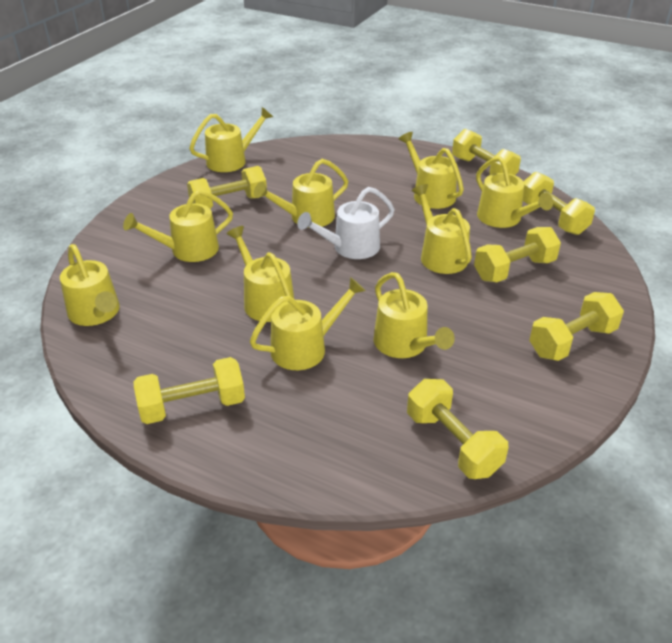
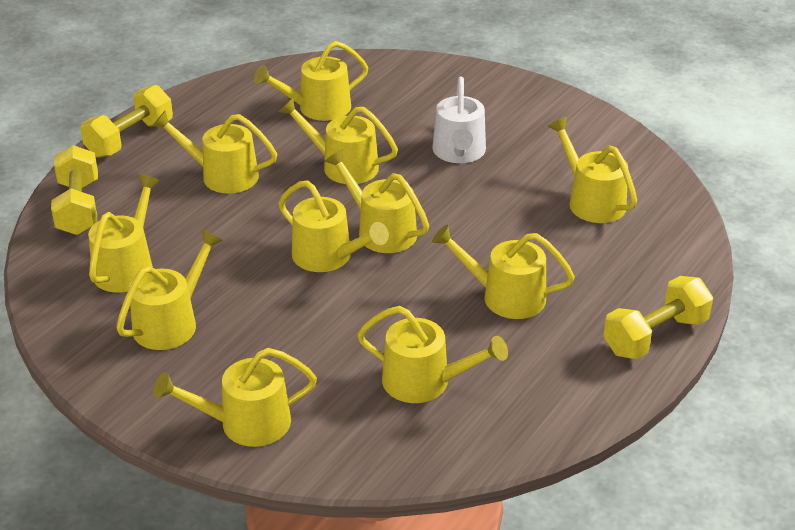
yellow dumbbell: 7 -> 3
yellow watering can: 10 -> 11

